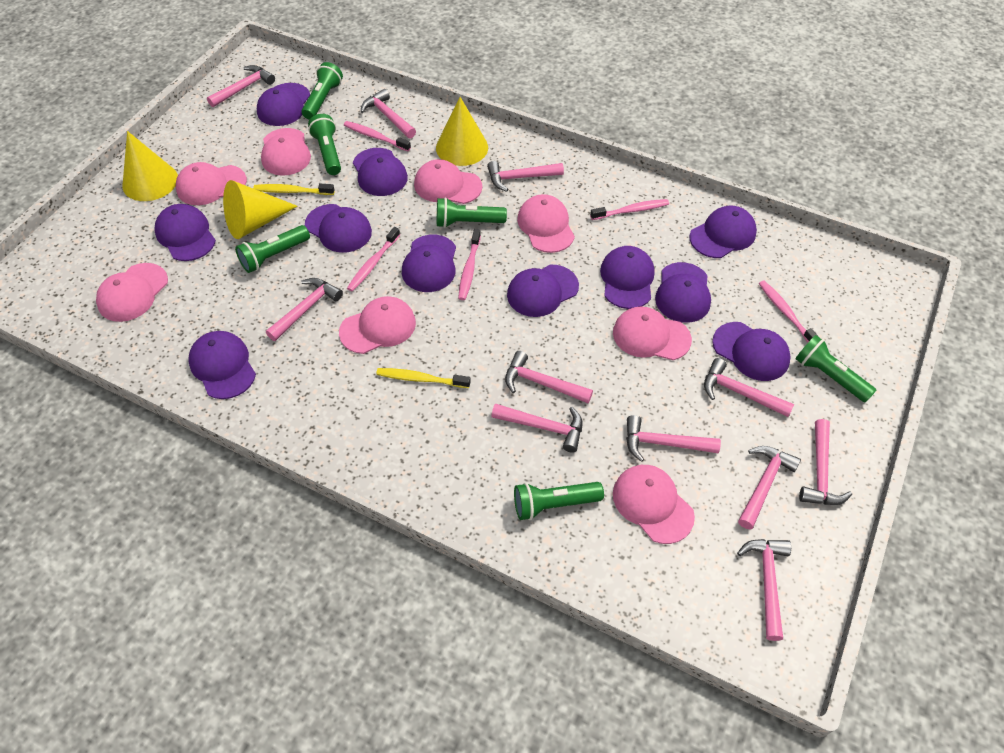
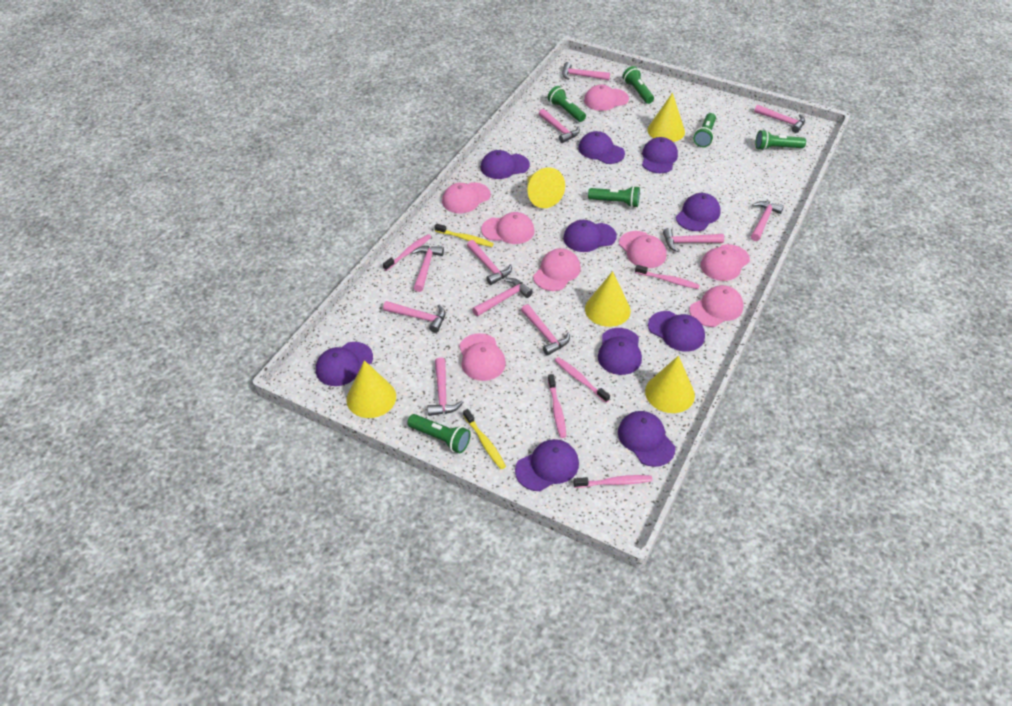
purple cap: 11 -> 10
yellow cone: 3 -> 5

